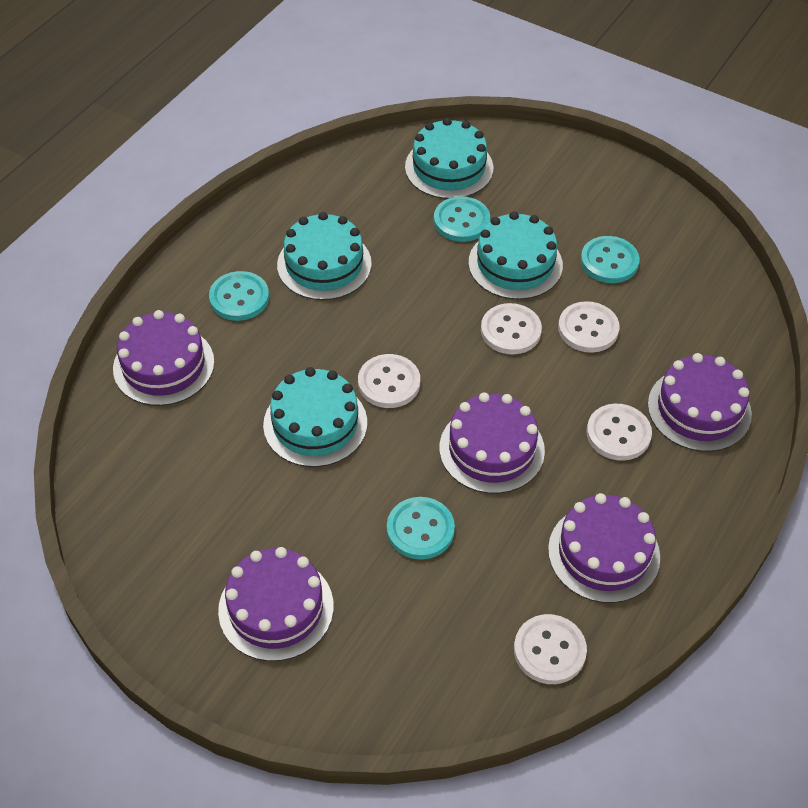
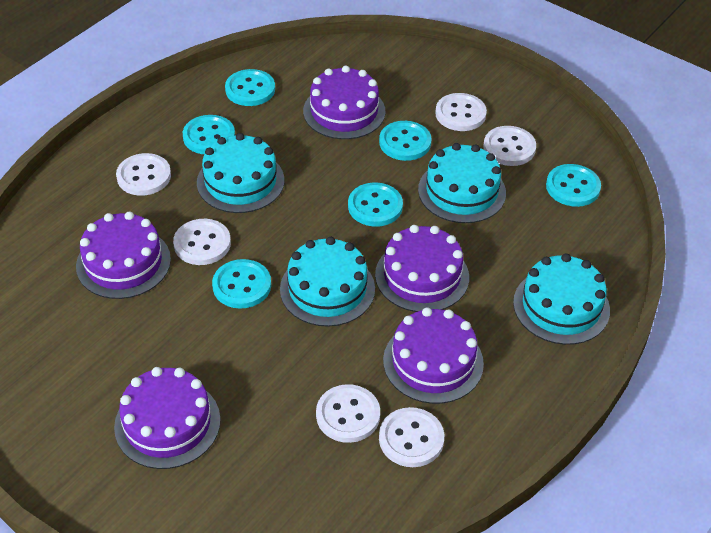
turquoise button: 4 -> 6
white button: 5 -> 6

